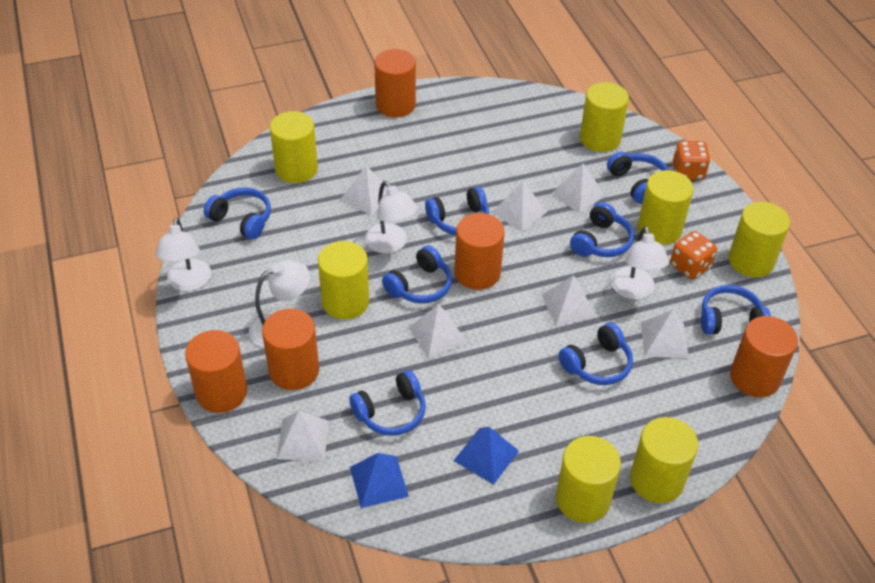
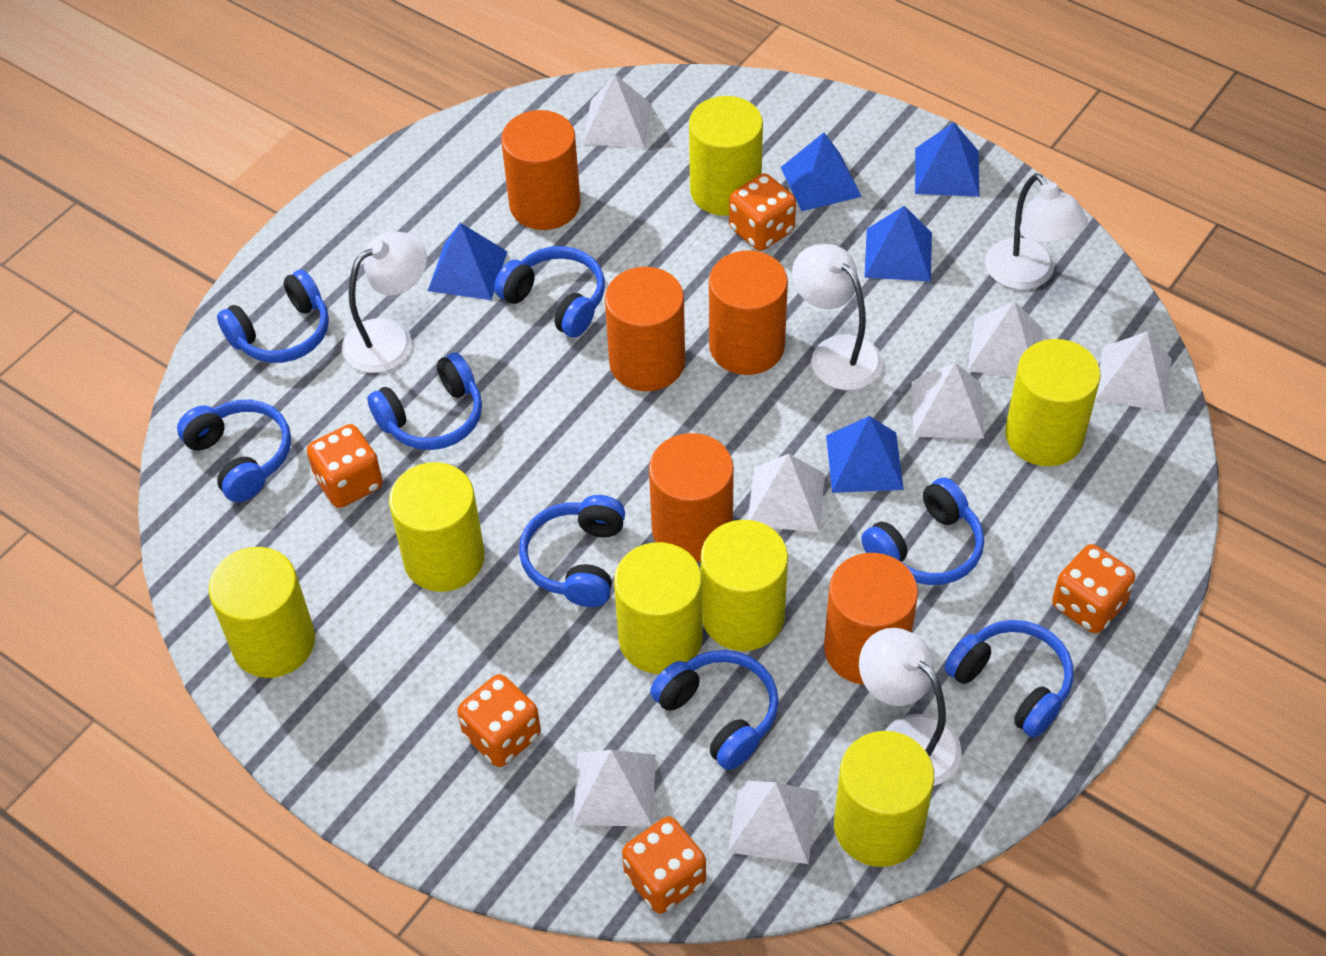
blue pyramid: 2 -> 5
orange dice: 2 -> 5

